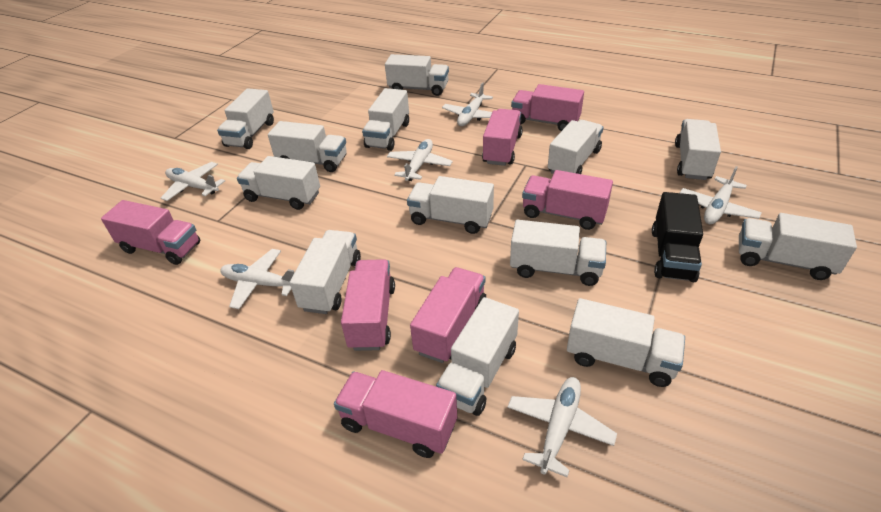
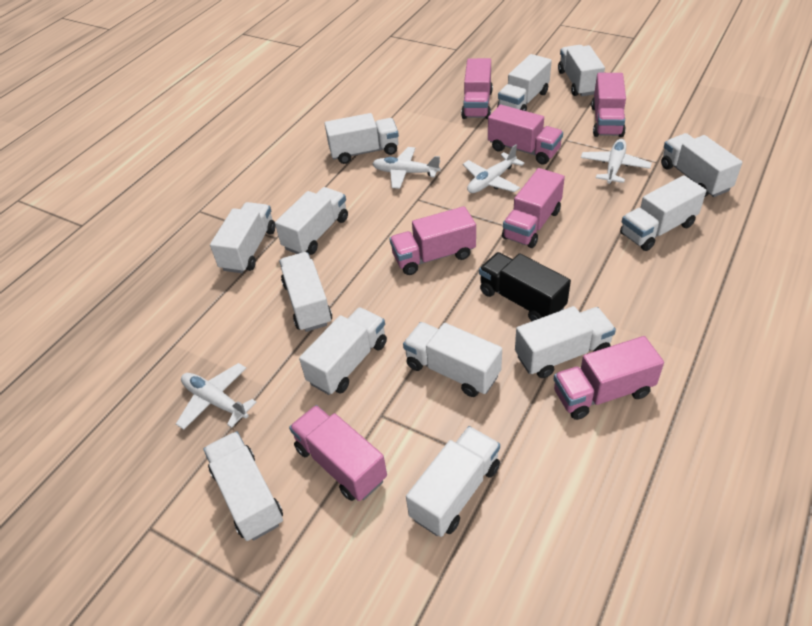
white plane: 6 -> 4

